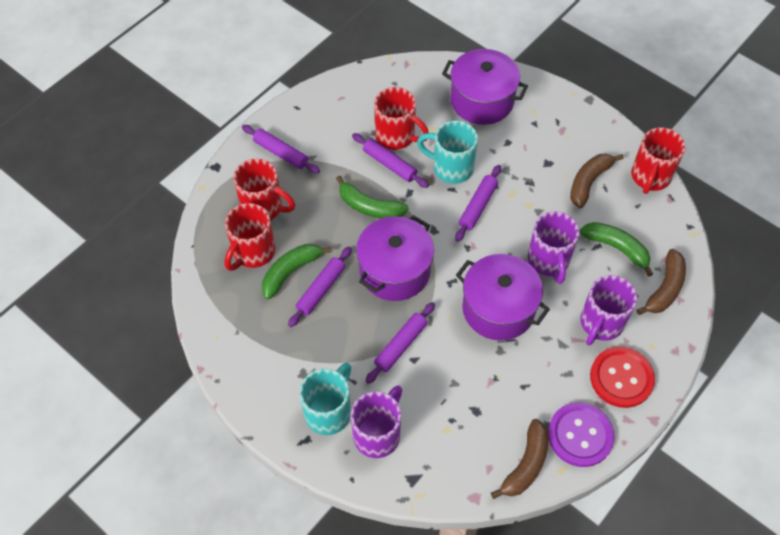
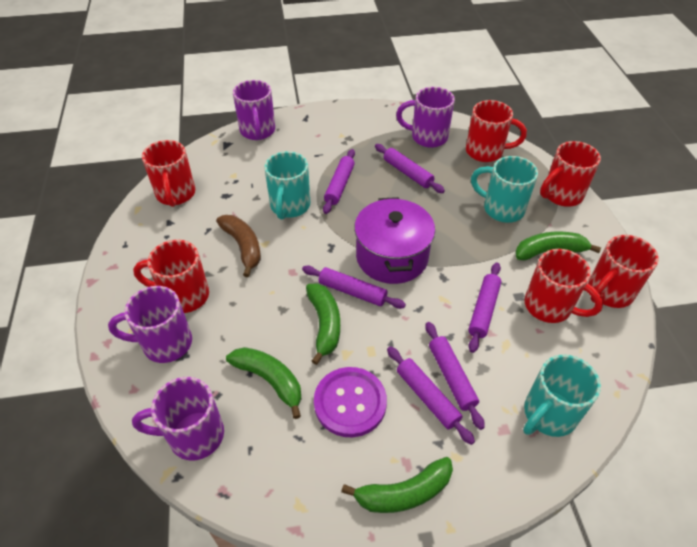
brown banana: 3 -> 1
green banana: 3 -> 4
purple mug: 3 -> 4
purple pot: 3 -> 1
purple rolling pin: 5 -> 6
red button: 1 -> 0
red mug: 4 -> 6
turquoise mug: 2 -> 3

